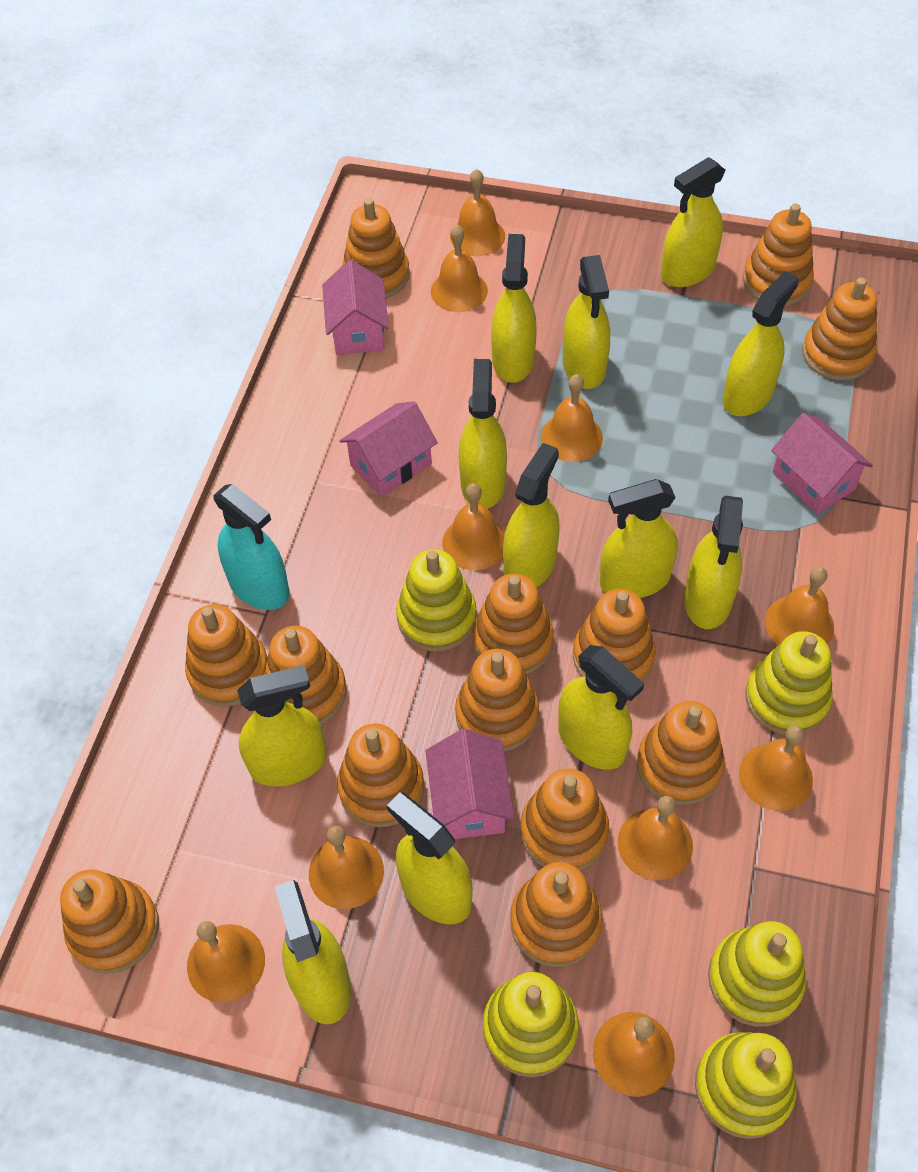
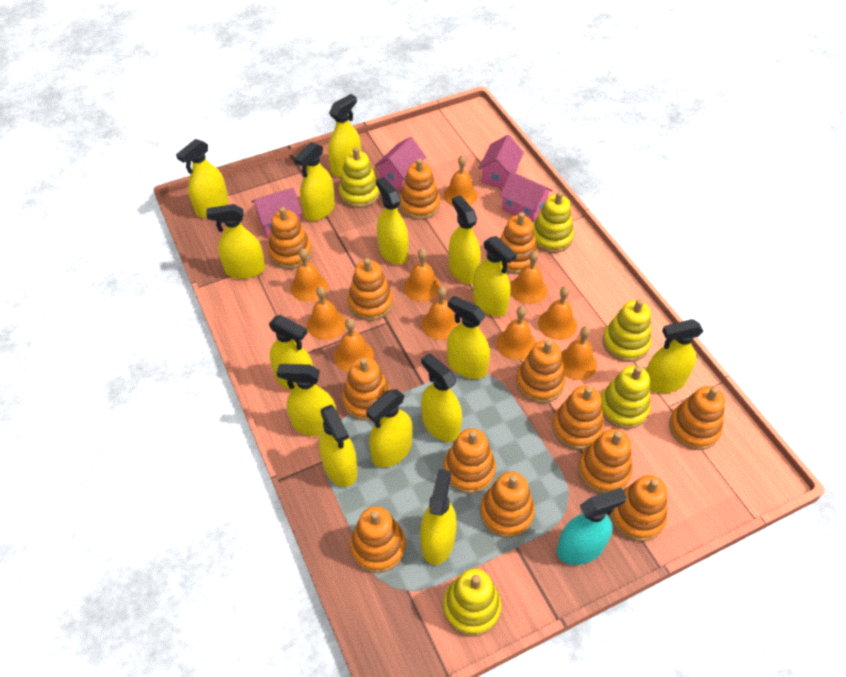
yellow spray bottle: 12 -> 15

